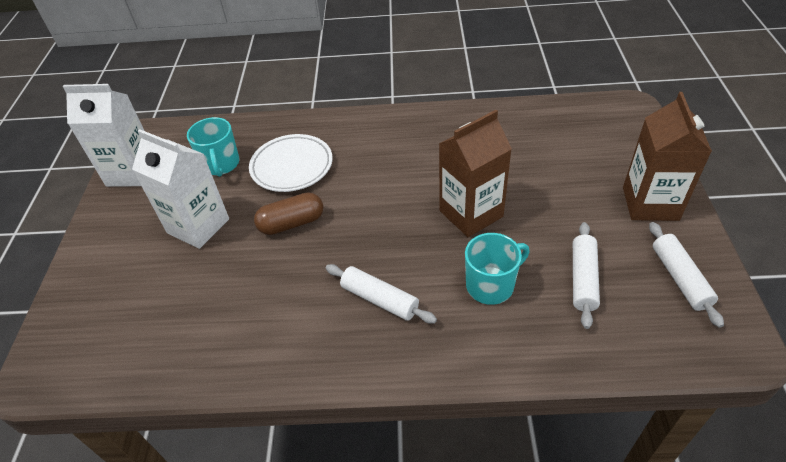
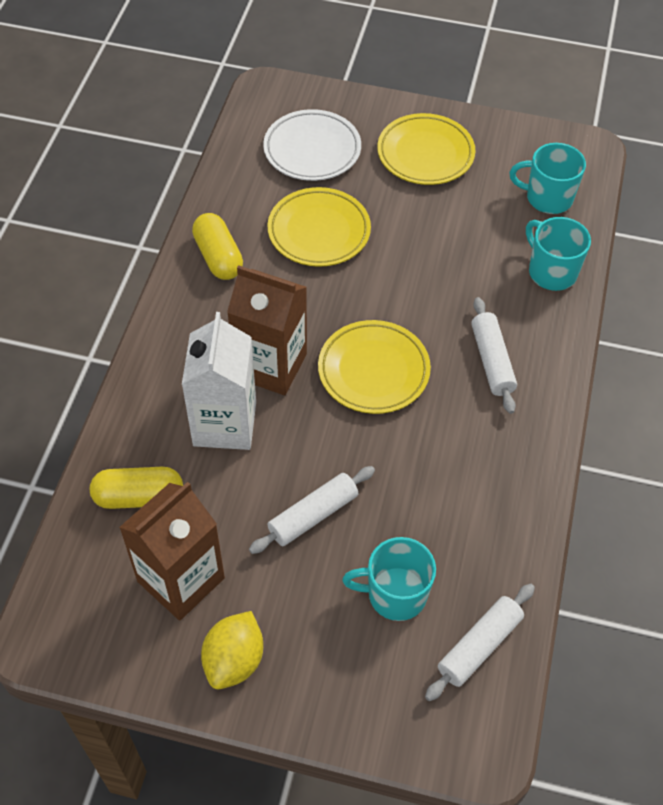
brown capsule: 1 -> 0
turquoise mug: 2 -> 3
white carton: 2 -> 1
yellow capsule: 0 -> 2
yellow lemon: 0 -> 1
yellow plate: 0 -> 3

